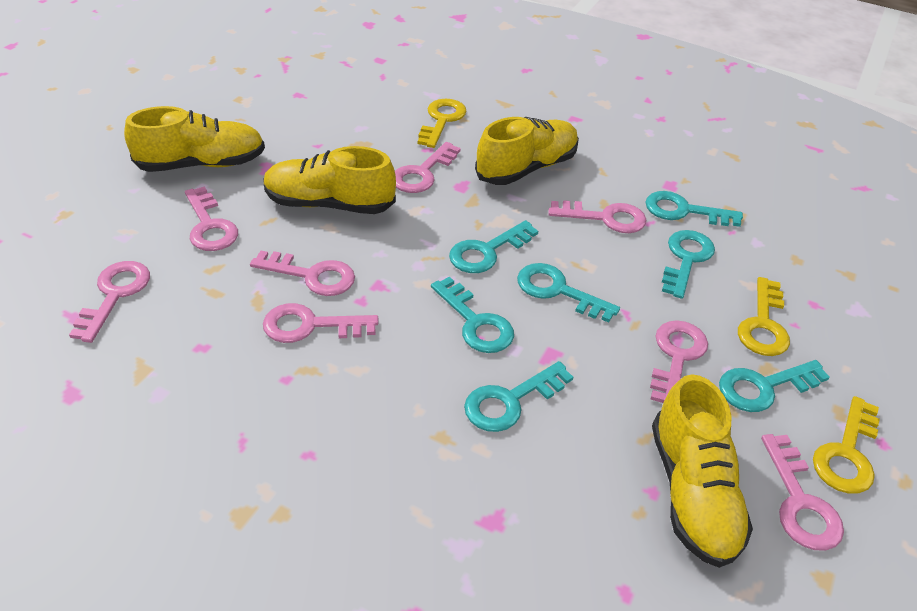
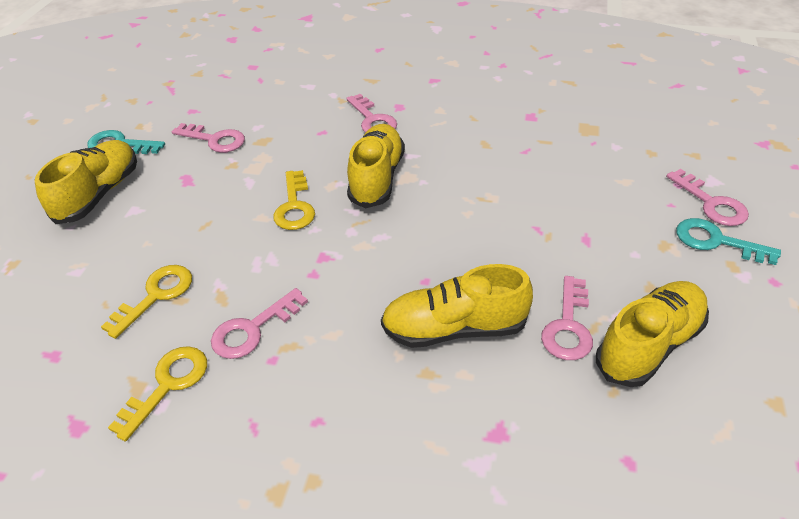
pink key: 8 -> 5
turquoise key: 7 -> 2

